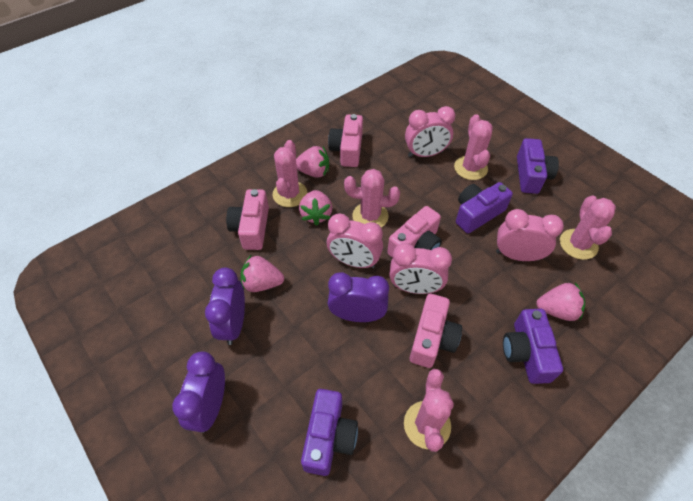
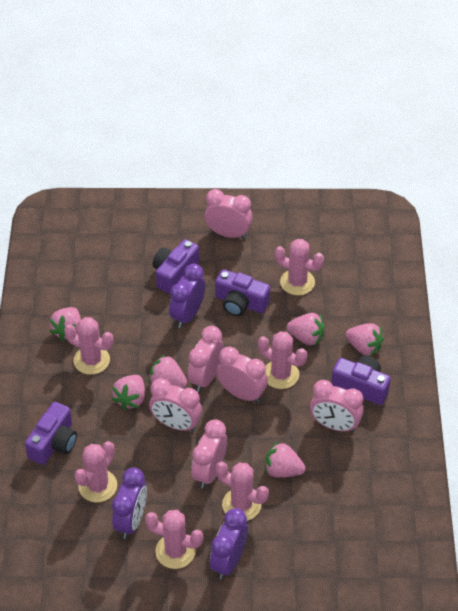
pink cactus: 5 -> 6
pink camera: 4 -> 0
pink clock: 4 -> 6
pink strawberry: 4 -> 6

